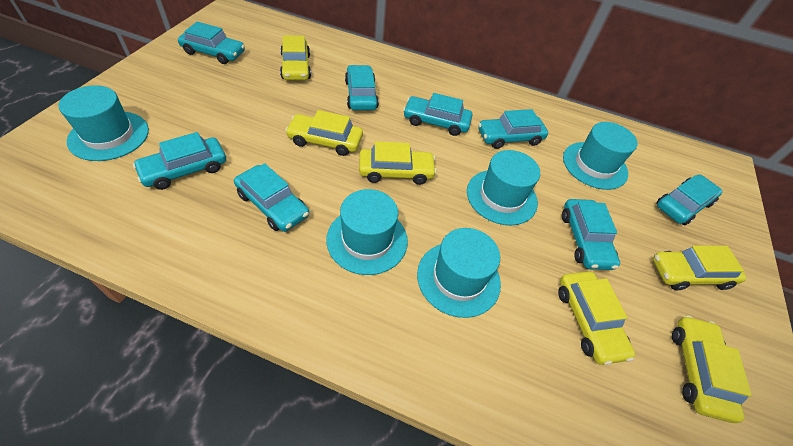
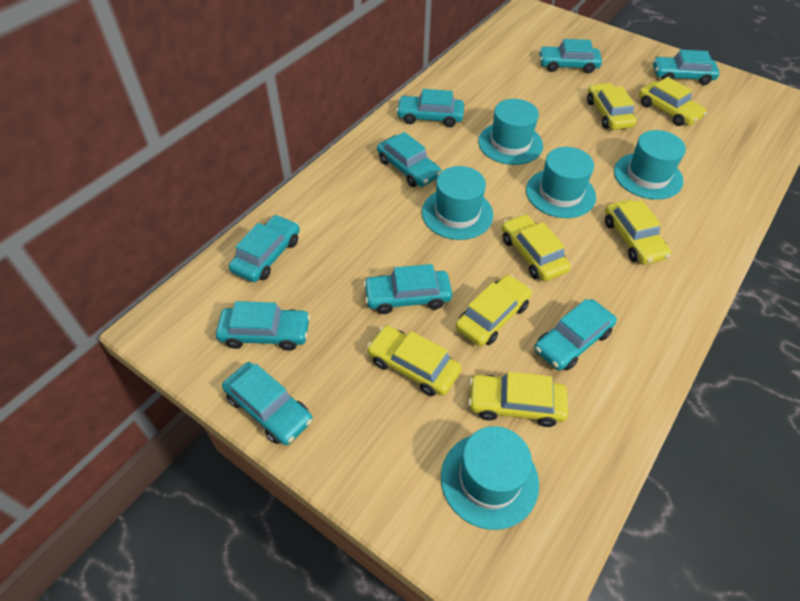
turquoise car: 8 -> 9
yellow car: 6 -> 7

